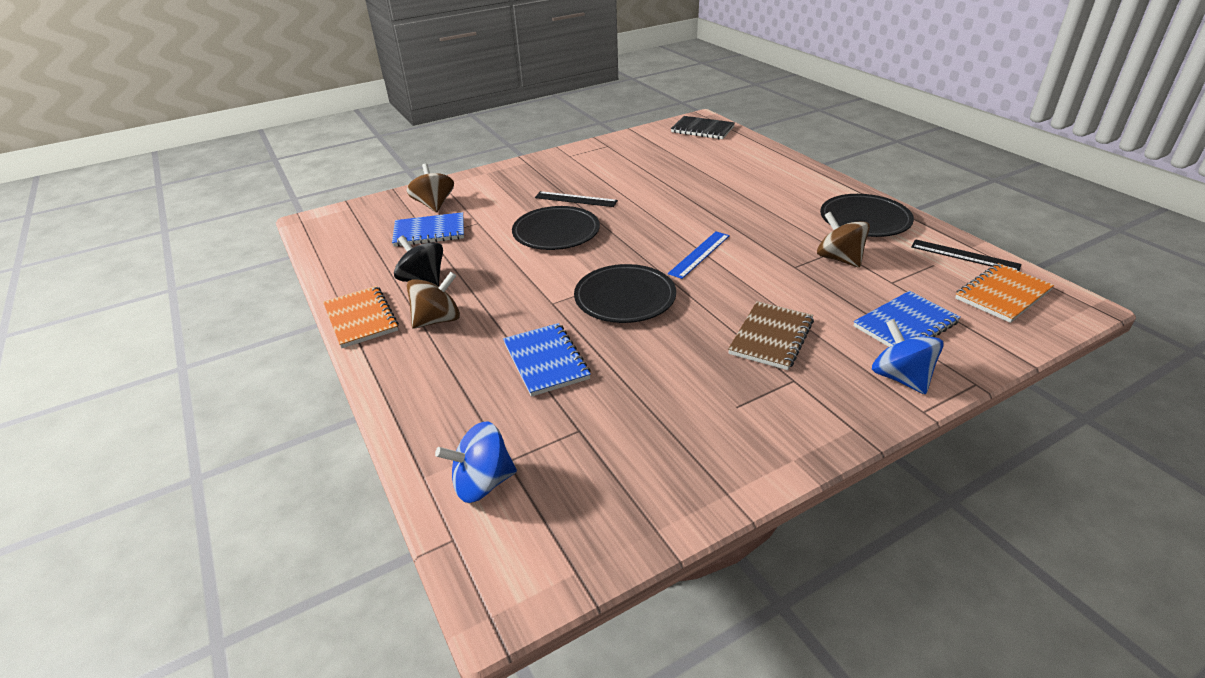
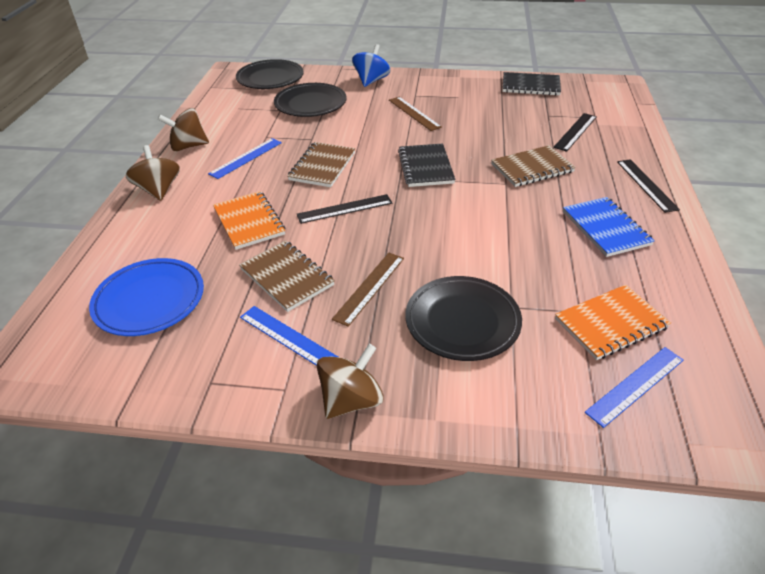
black notebook: 1 -> 2
black ruler: 2 -> 3
black spinning top: 1 -> 0
blue notebook: 3 -> 1
blue plate: 0 -> 1
blue ruler: 1 -> 3
blue spinning top: 2 -> 1
brown notebook: 1 -> 3
brown ruler: 0 -> 2

